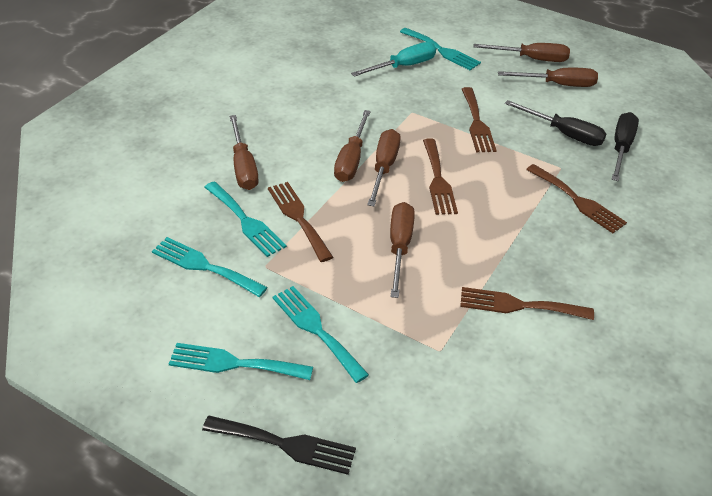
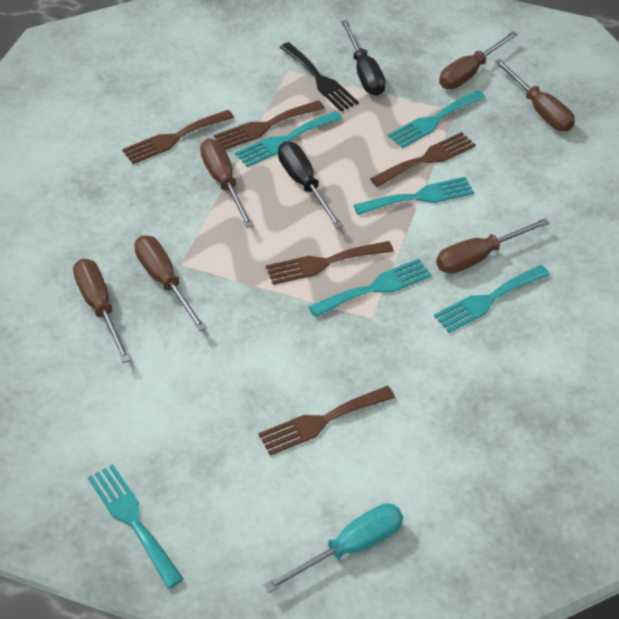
turquoise fork: 5 -> 6

